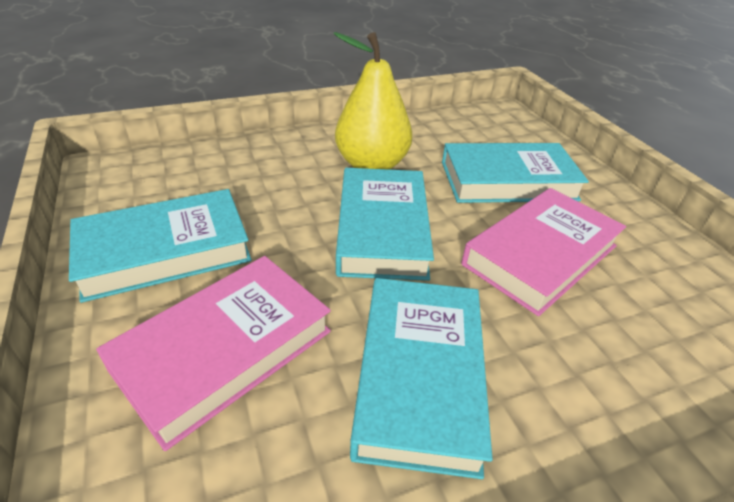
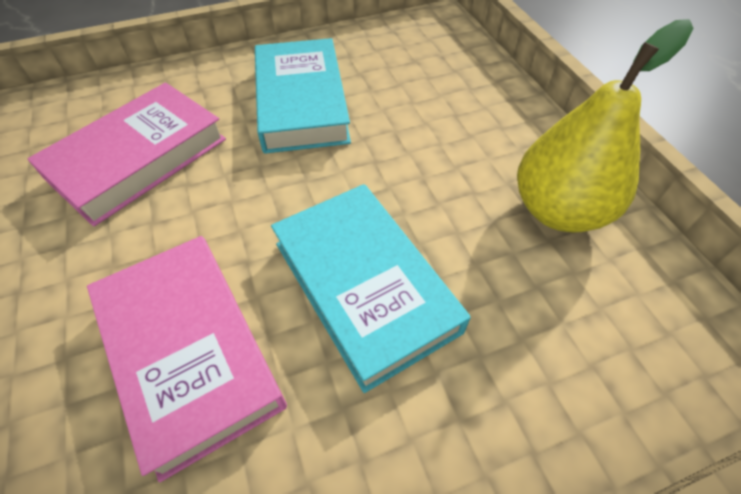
turquoise book: 4 -> 2

